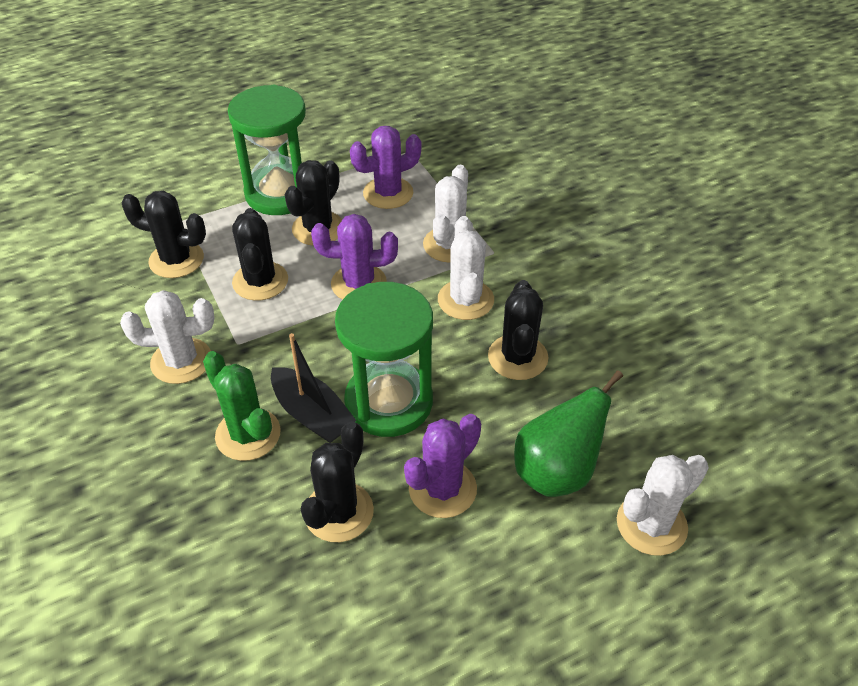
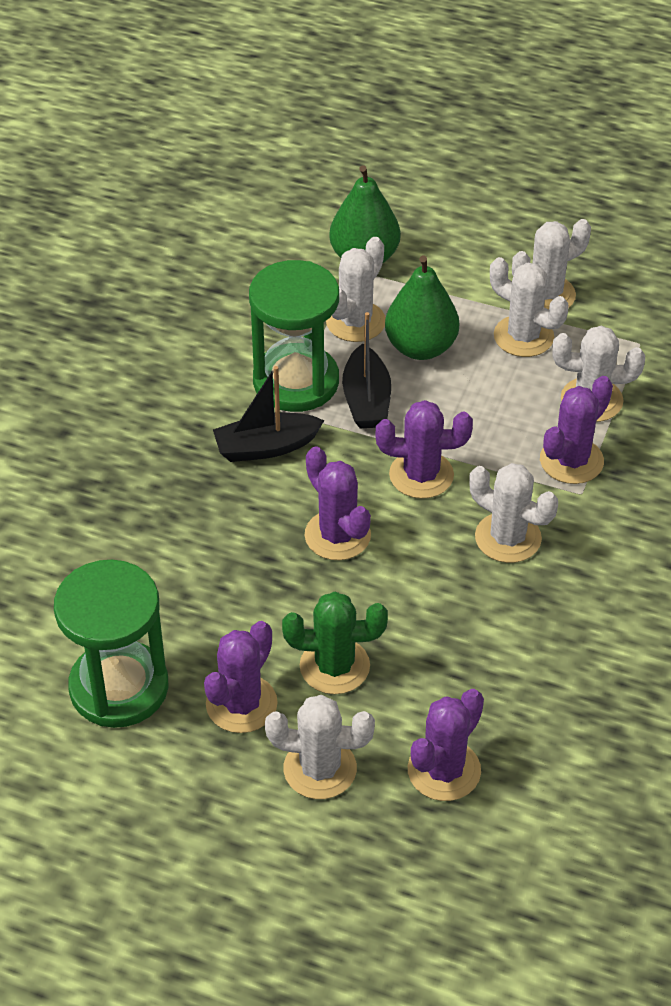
black boat: 1 -> 2
black cactus: 5 -> 0
green pear: 1 -> 2
purple cactus: 3 -> 5
white cactus: 4 -> 6

